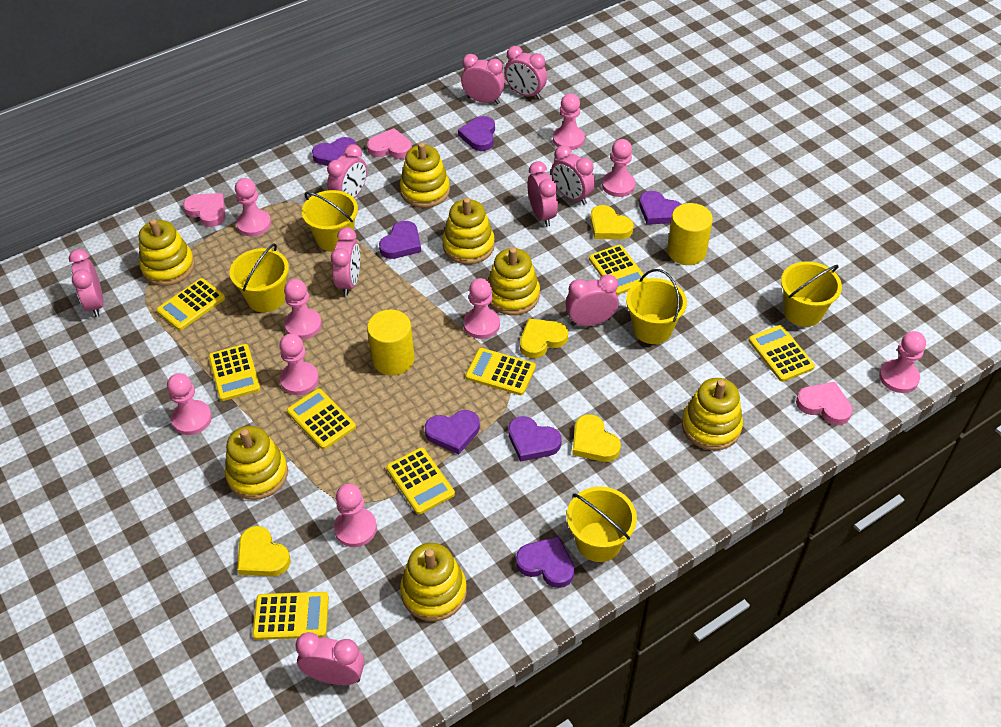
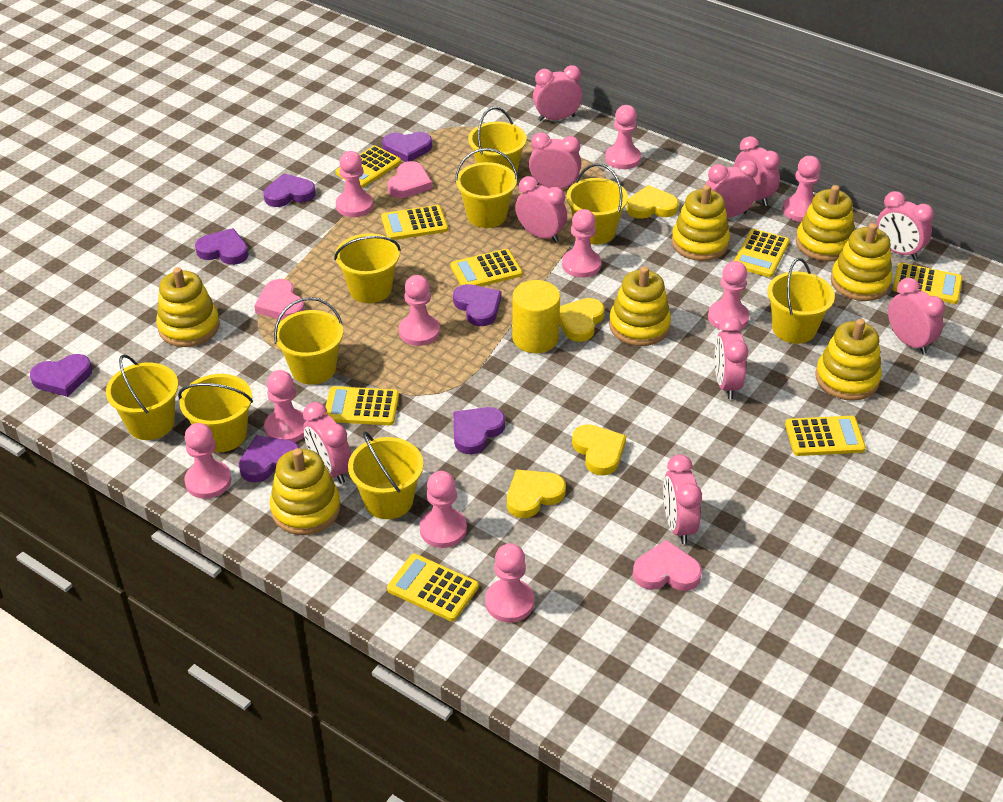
pink clock: 9 -> 10
pink pawn: 9 -> 10
yellow bucket: 5 -> 9
yellow cylinder: 2 -> 1

